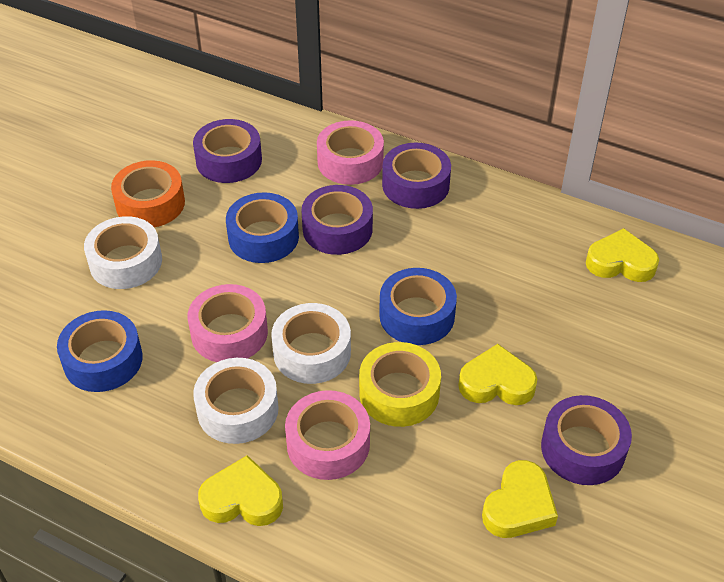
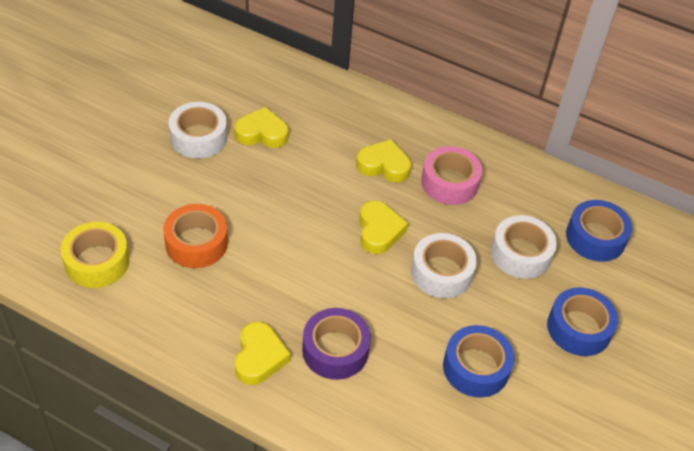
pink tape: 3 -> 1
purple tape: 4 -> 1

